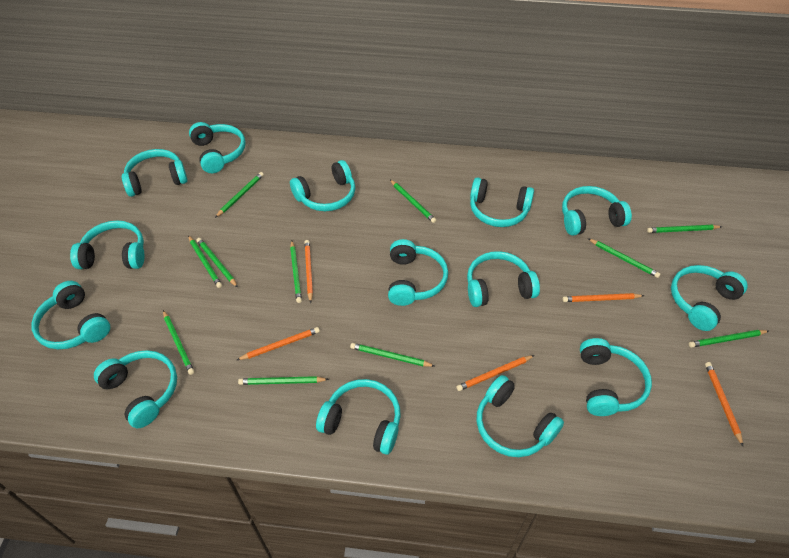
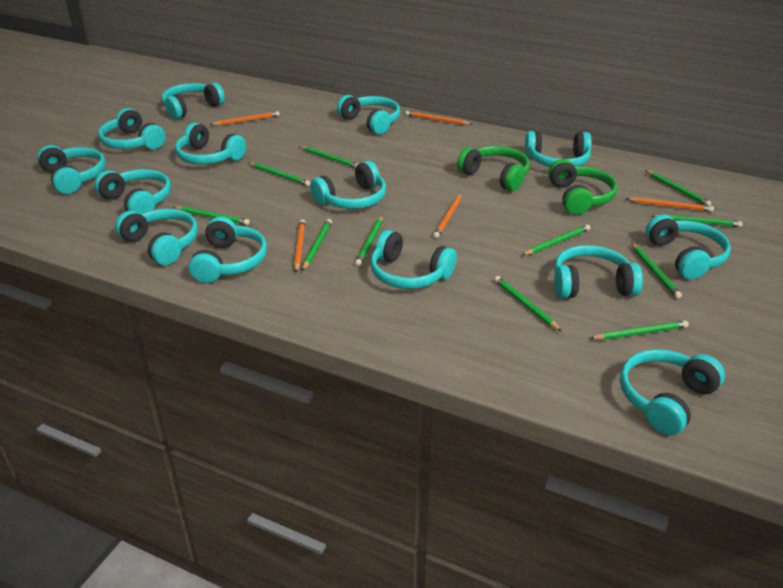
green headphones: 0 -> 2

